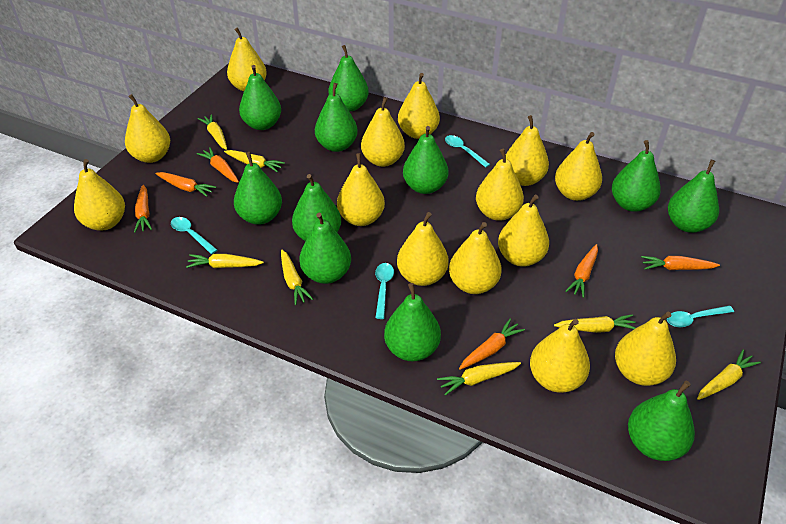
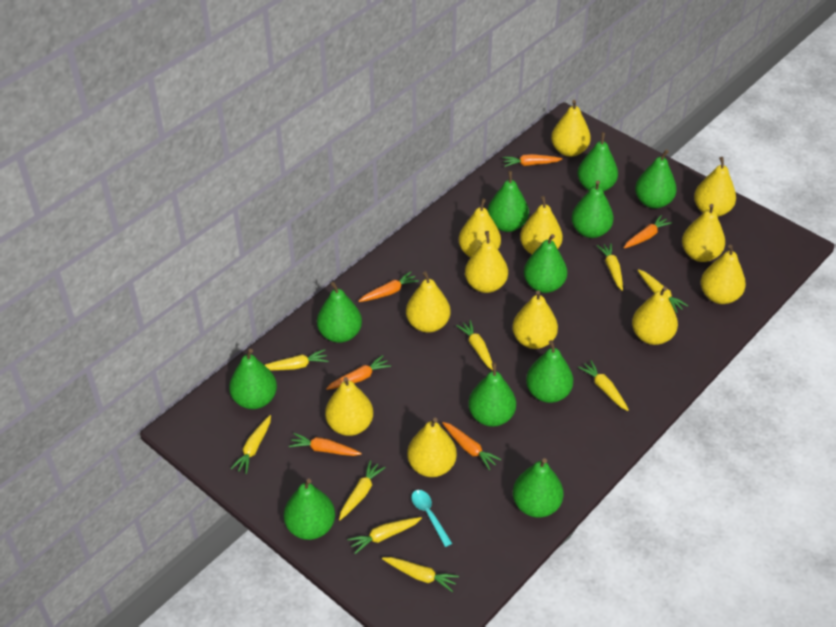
turquoise spoon: 4 -> 1
yellow carrot: 7 -> 9
yellow pear: 14 -> 12

